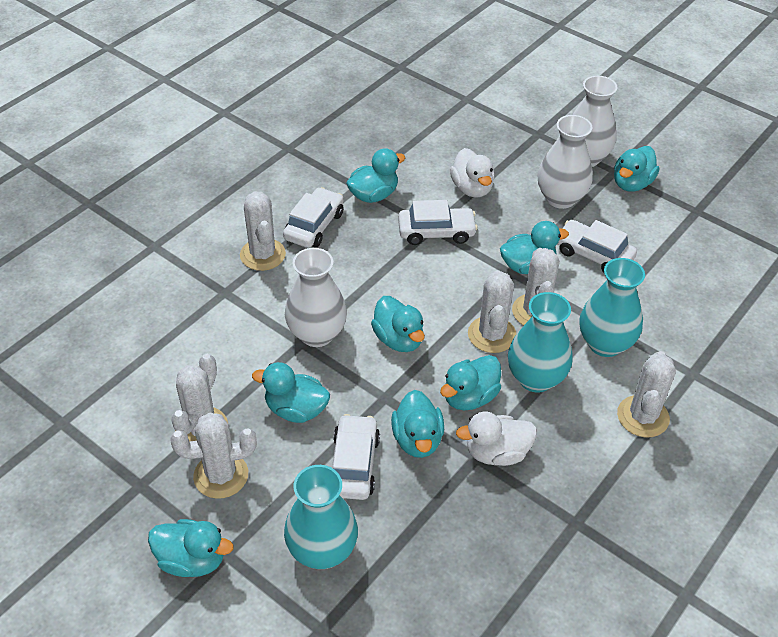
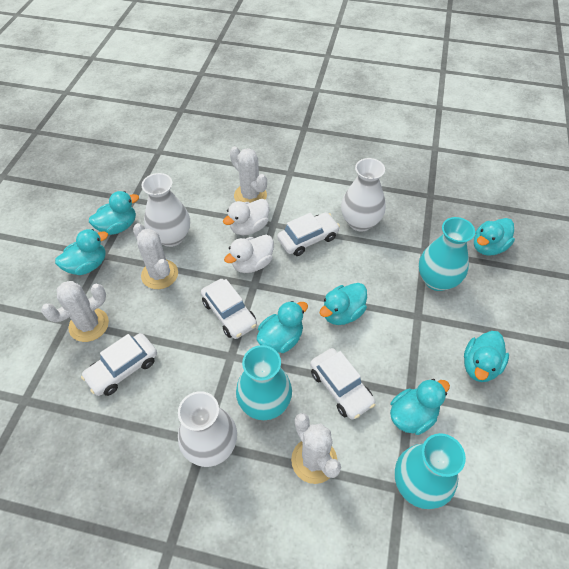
turquoise duck: 8 -> 7
white cactus: 6 -> 4

